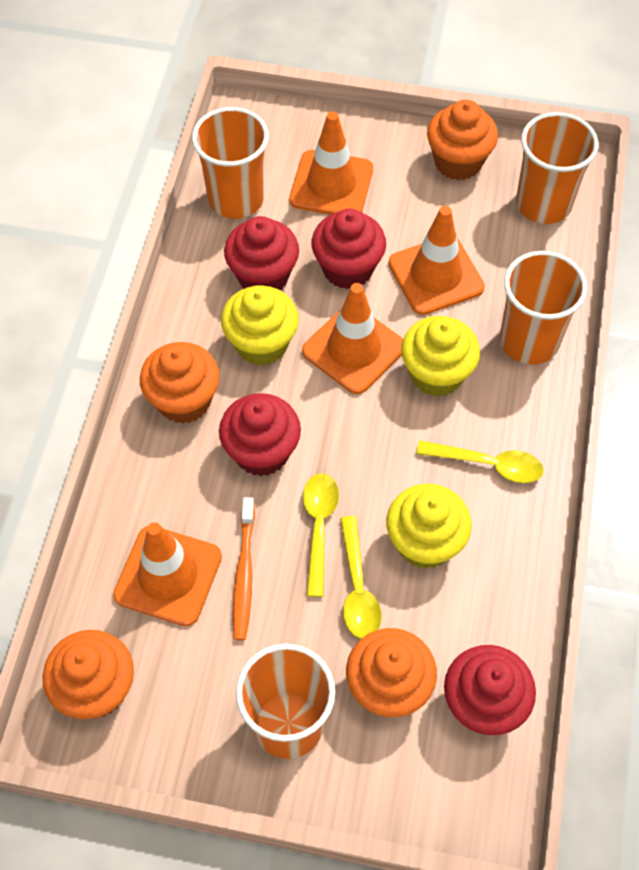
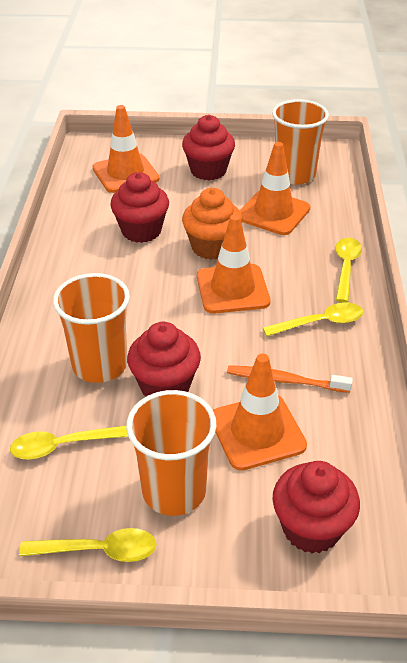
orange cup: 4 -> 3
orange cupcake: 4 -> 1
yellow cupcake: 3 -> 0
yellow spoon: 3 -> 4

